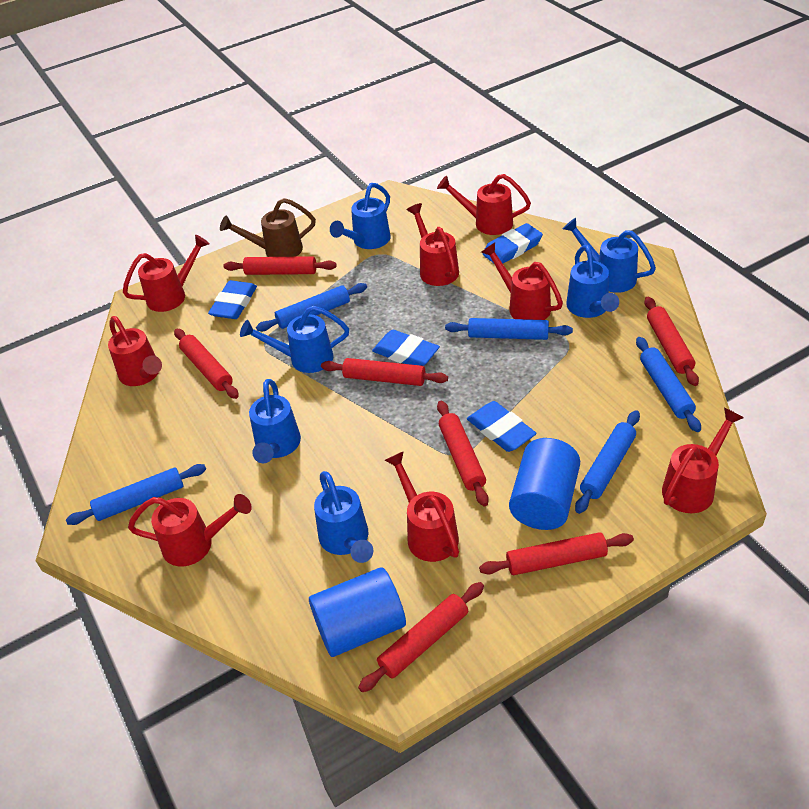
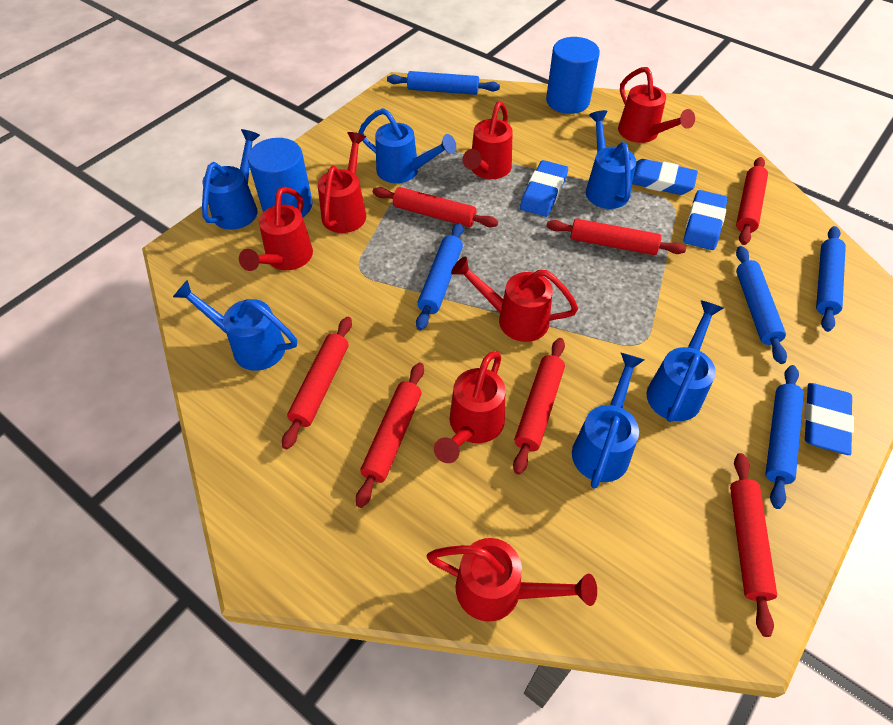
brown watering can: 1 -> 0
red watering can: 8 -> 7

